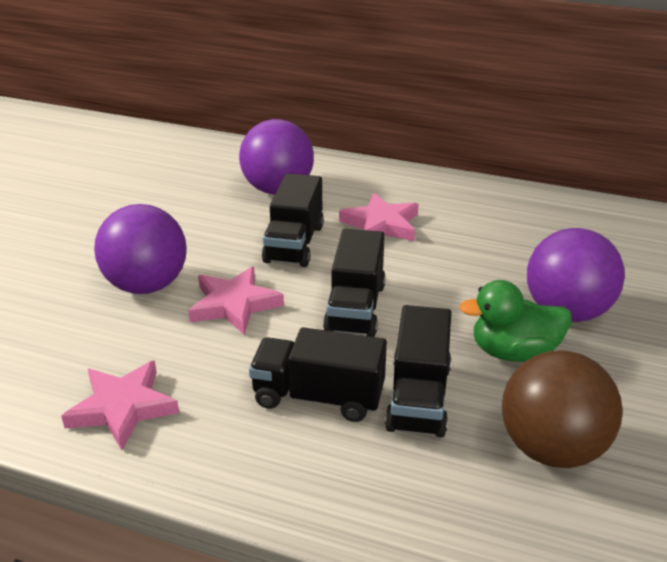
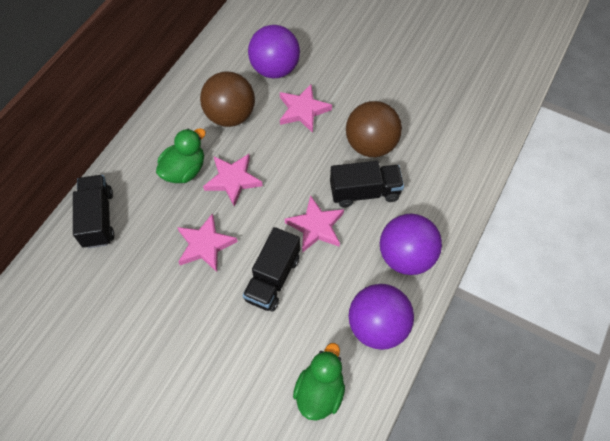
black truck: 4 -> 3
brown ball: 1 -> 2
green duck: 1 -> 2
pink star: 3 -> 4

